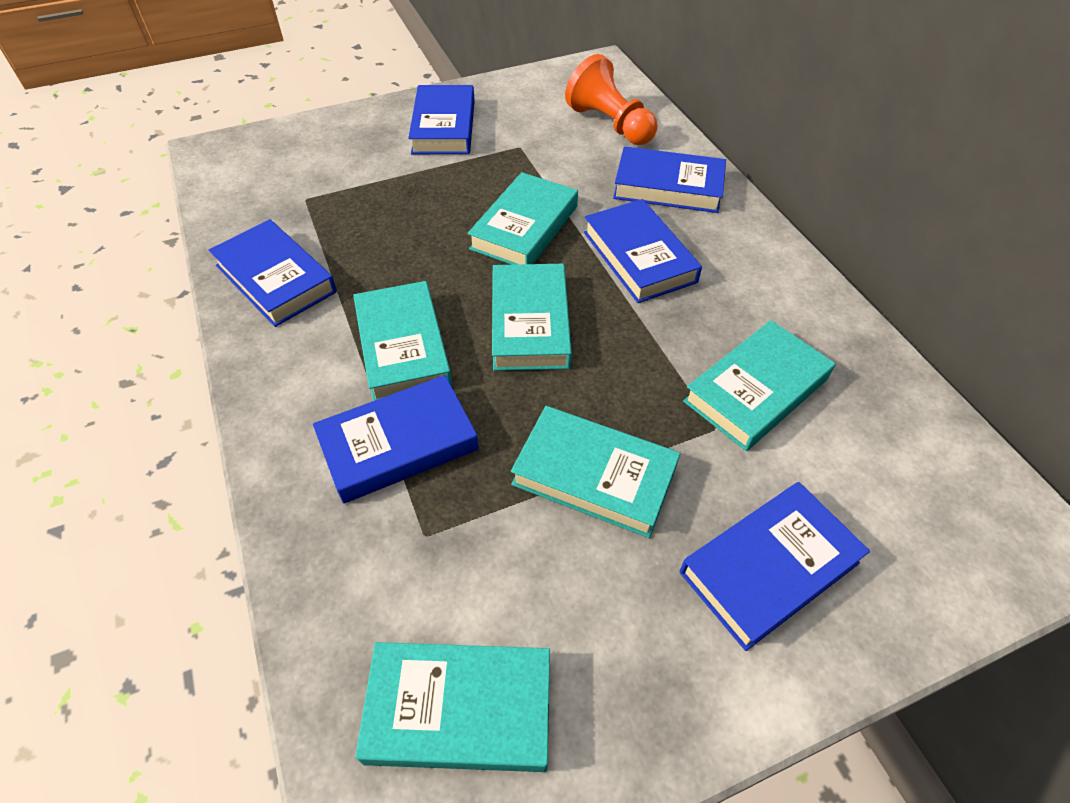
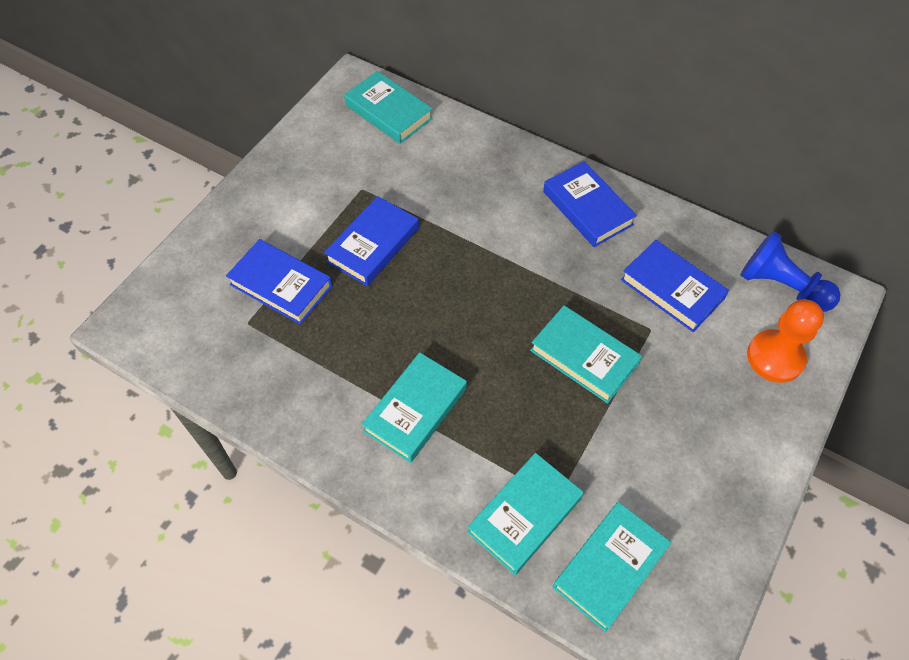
blue book: 6 -> 4
blue pawn: 0 -> 1
turquoise book: 6 -> 5

